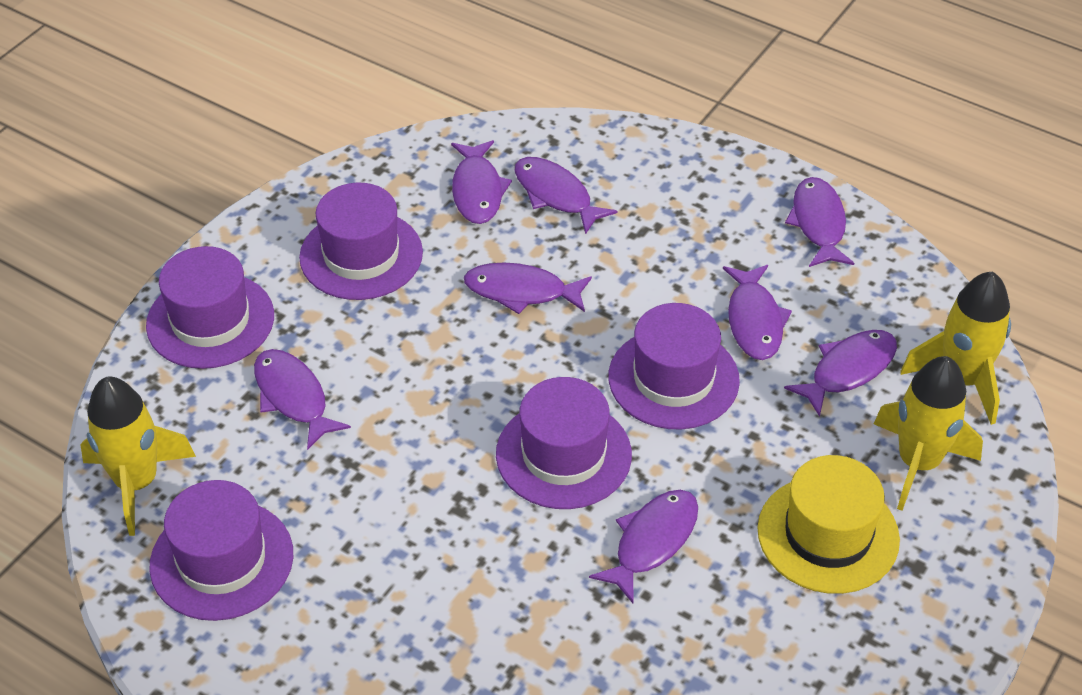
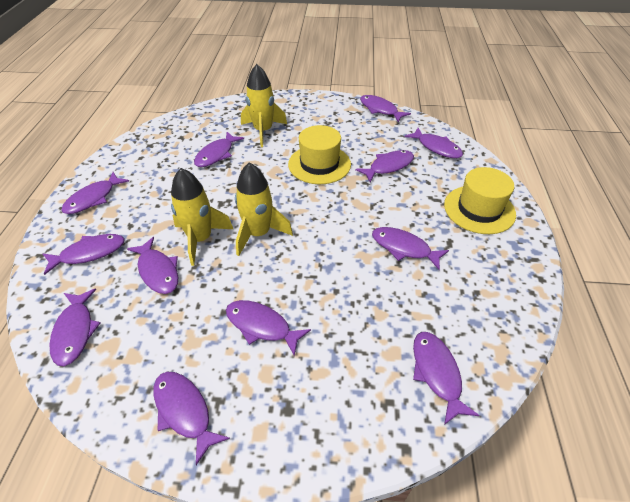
purple fish: 8 -> 12
purple hat: 5 -> 0
yellow hat: 1 -> 2

